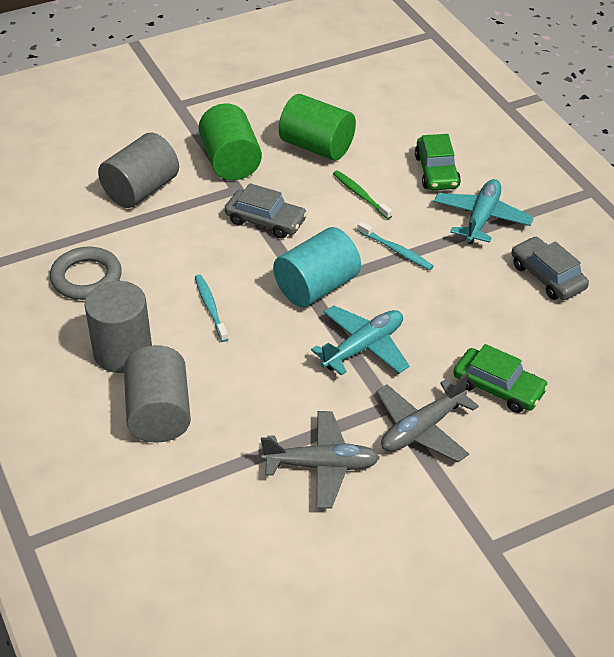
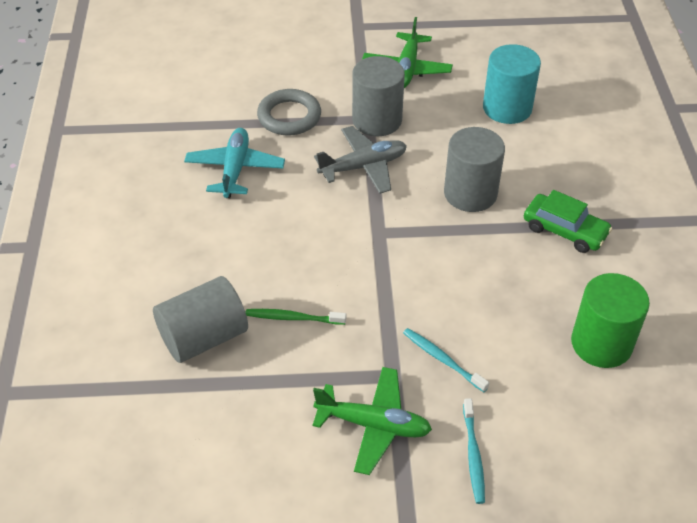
green car: 2 -> 1
green cylinder: 2 -> 1
green plane: 0 -> 2
grey car: 2 -> 0
grey plane: 2 -> 1
turquoise plane: 2 -> 1

